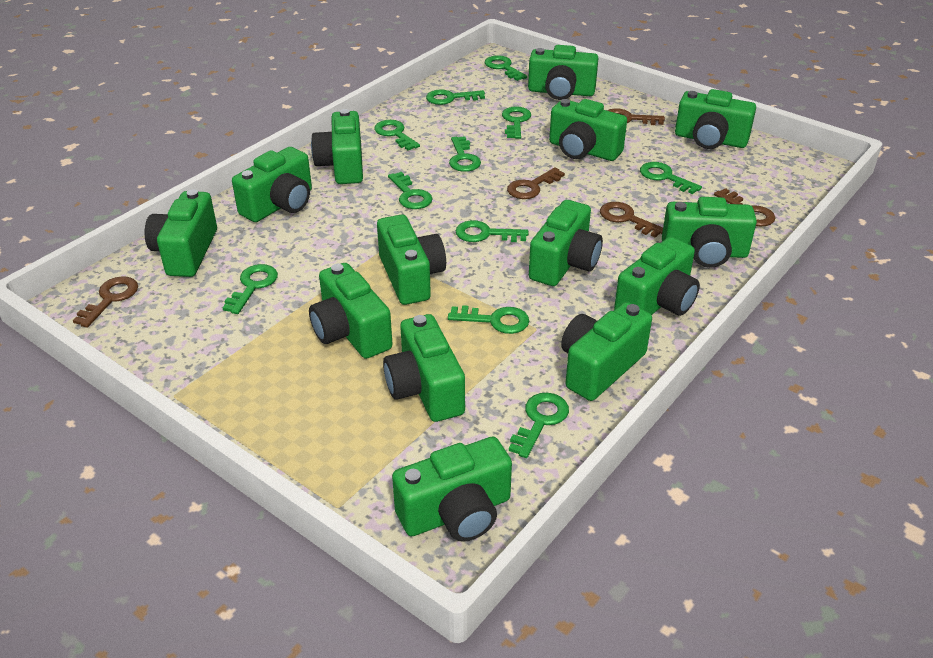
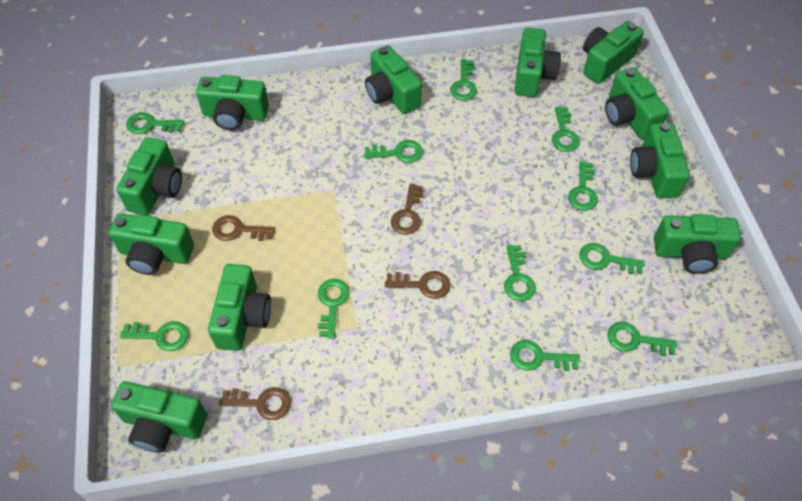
brown key: 5 -> 4
green camera: 14 -> 11

